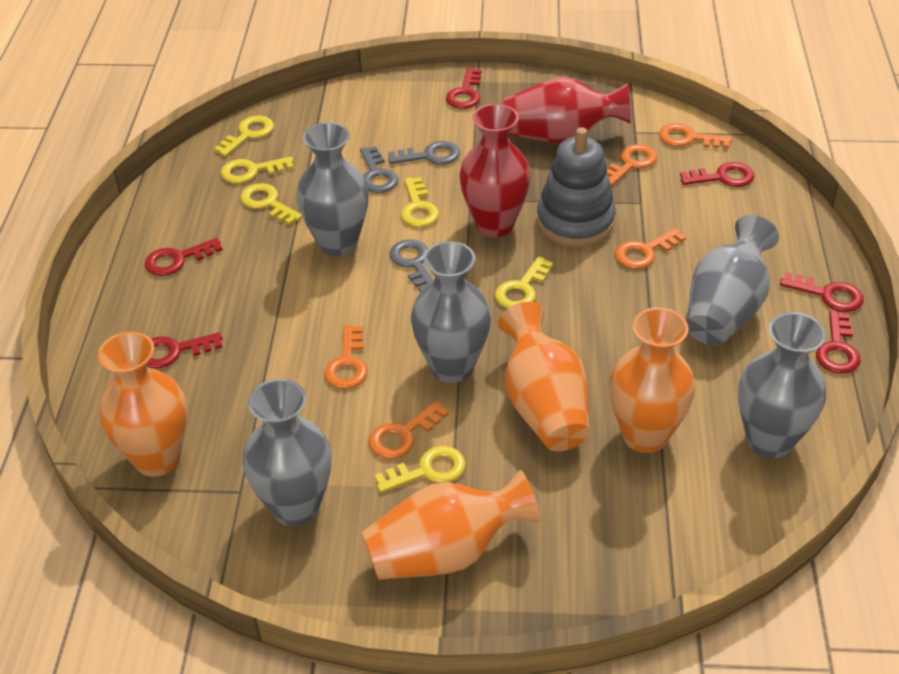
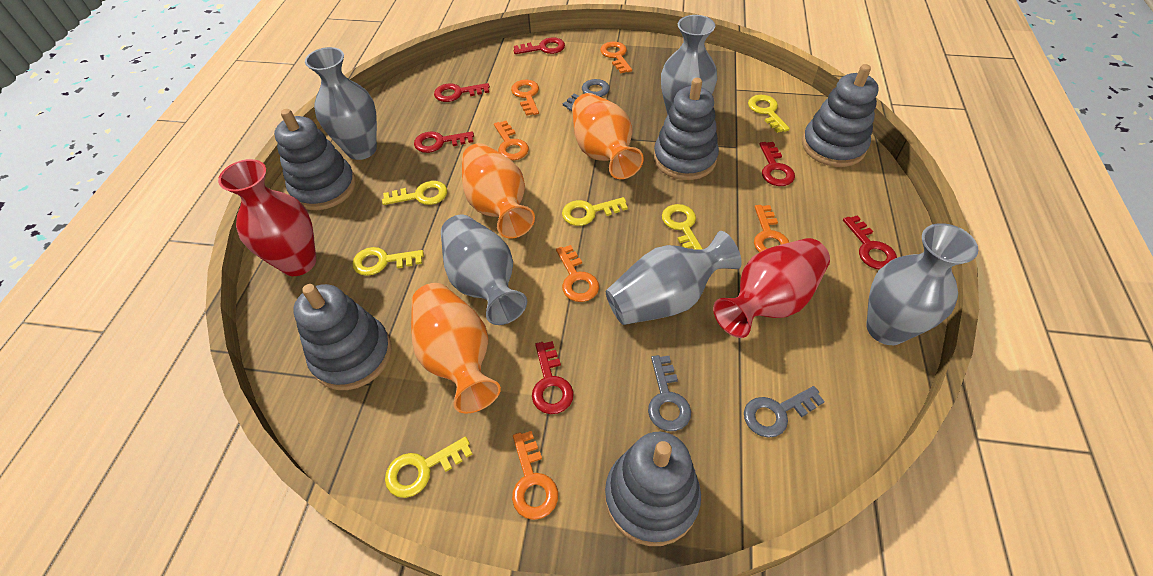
grey stacking toy: 1 -> 5
orange key: 5 -> 6
orange vase: 4 -> 3

